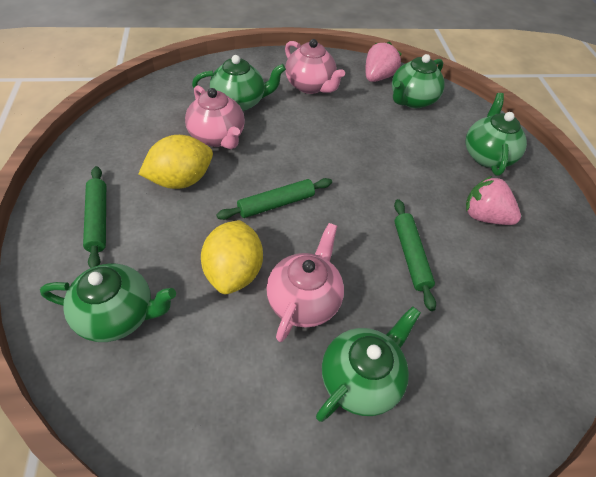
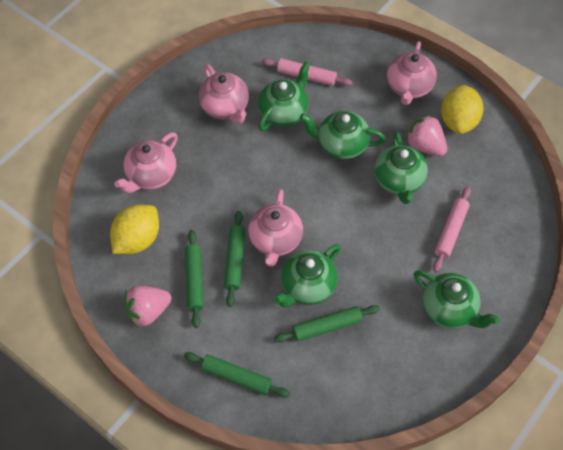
green rolling pin: 3 -> 4
pink rolling pin: 0 -> 2
pink teapot: 3 -> 4

